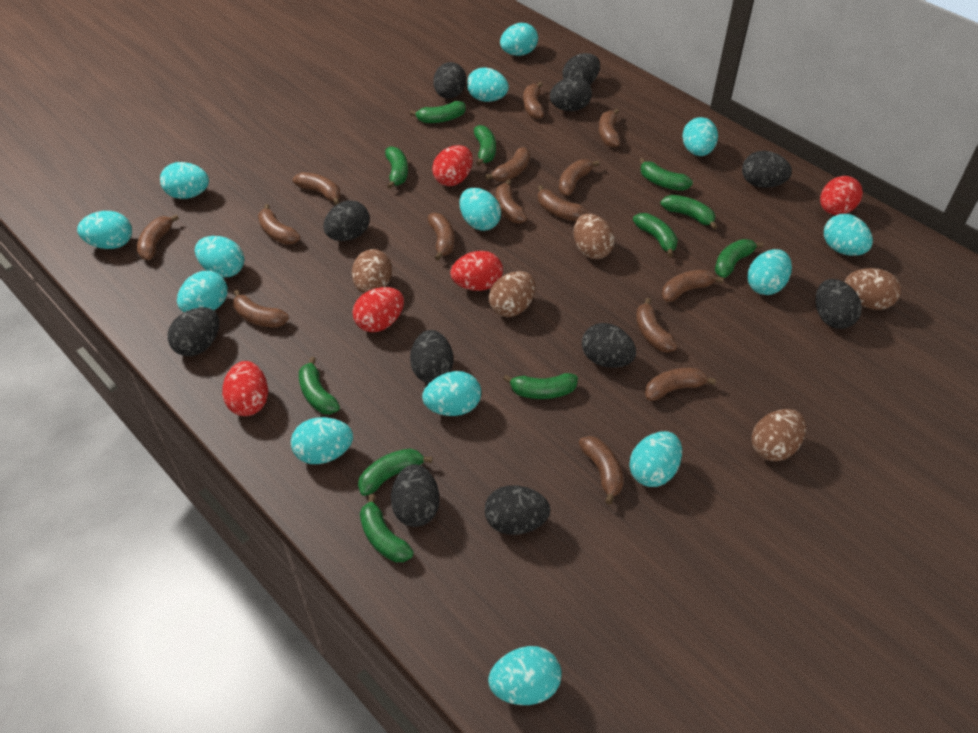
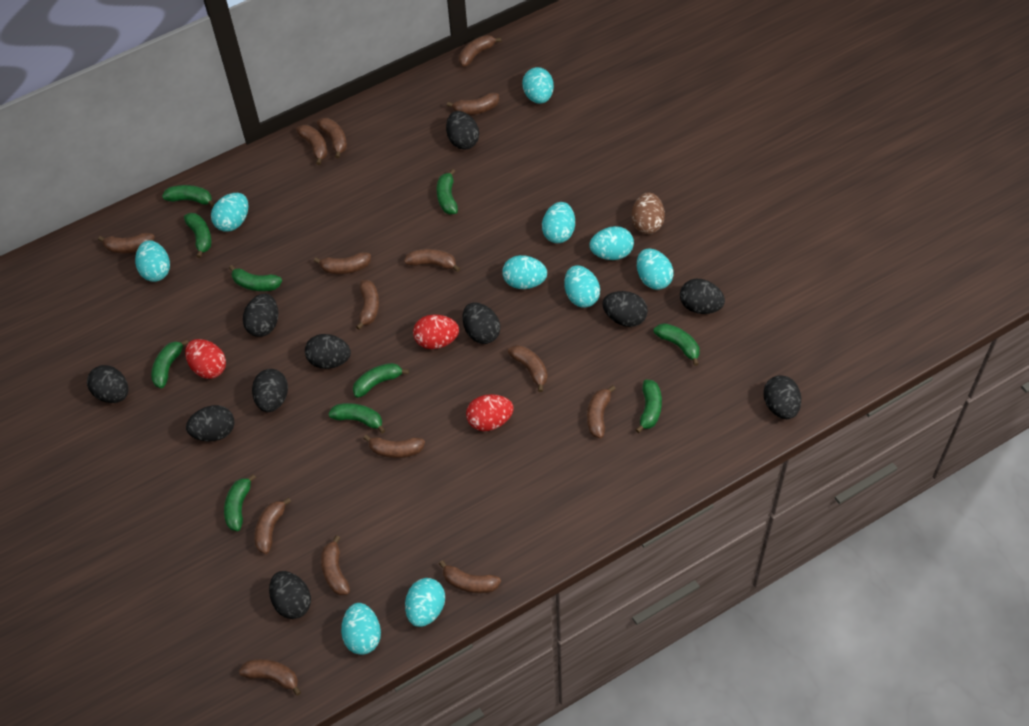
brown egg: 5 -> 1
green banana: 11 -> 10
red egg: 5 -> 3
turquoise egg: 14 -> 10

